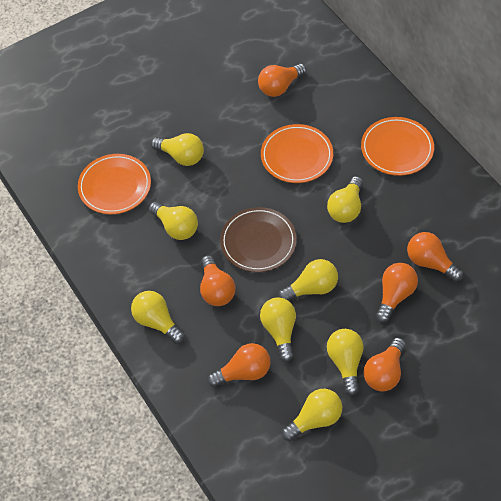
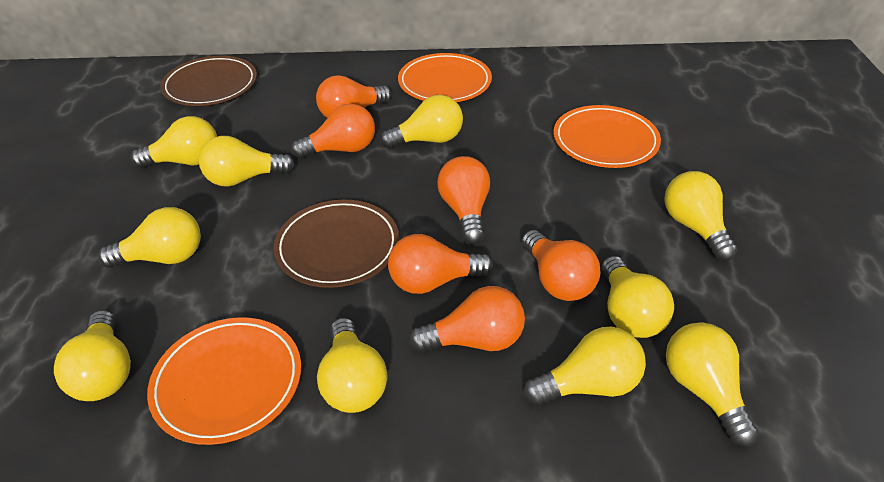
brown plate: 1 -> 2
yellow light bulb: 8 -> 10

